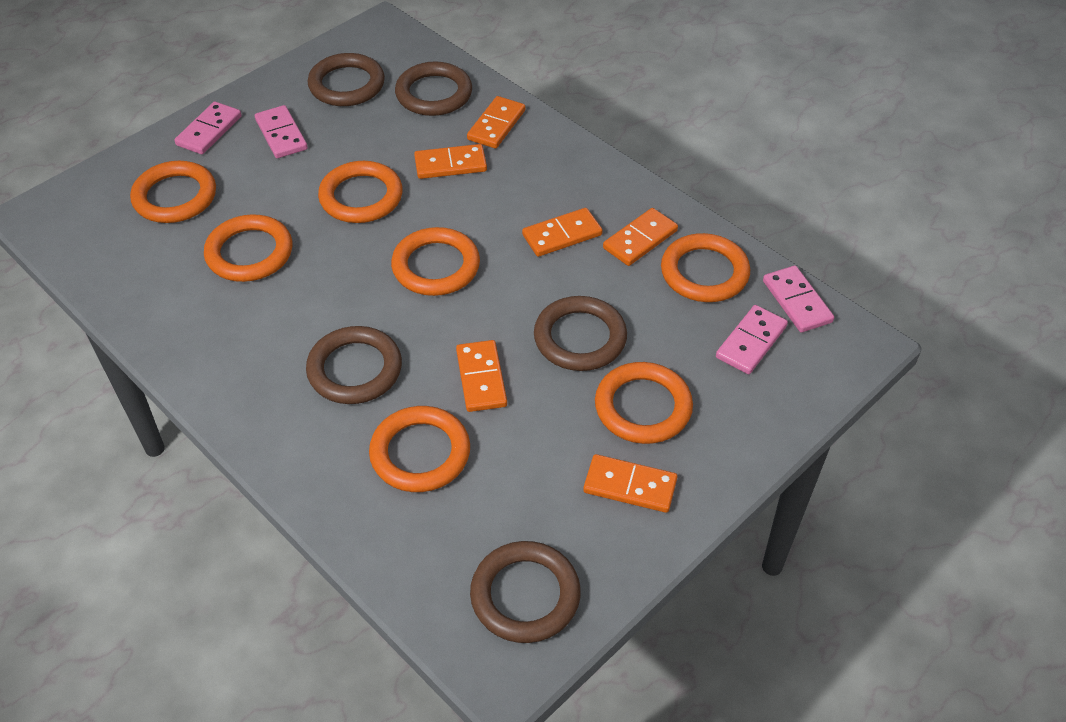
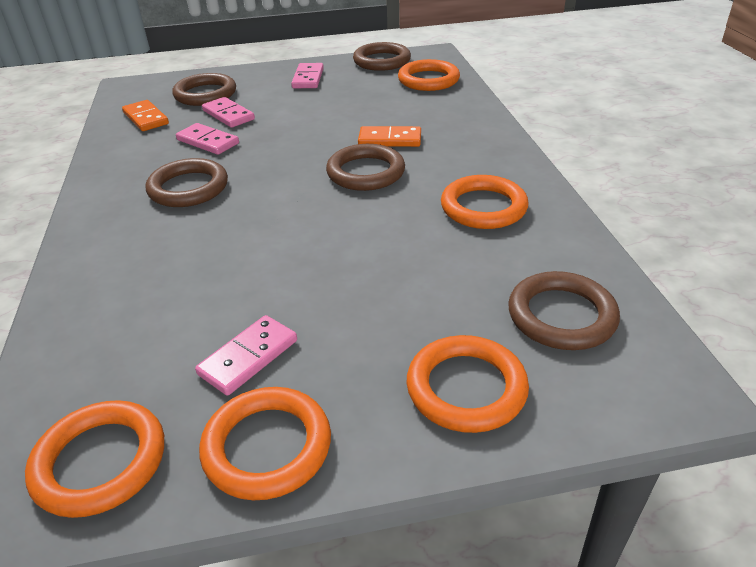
orange domino: 6 -> 2
orange ring: 7 -> 5

